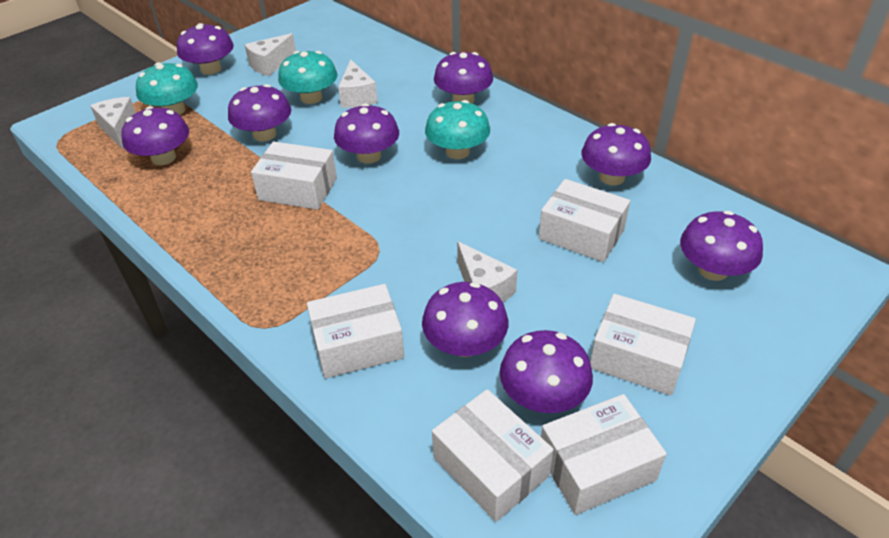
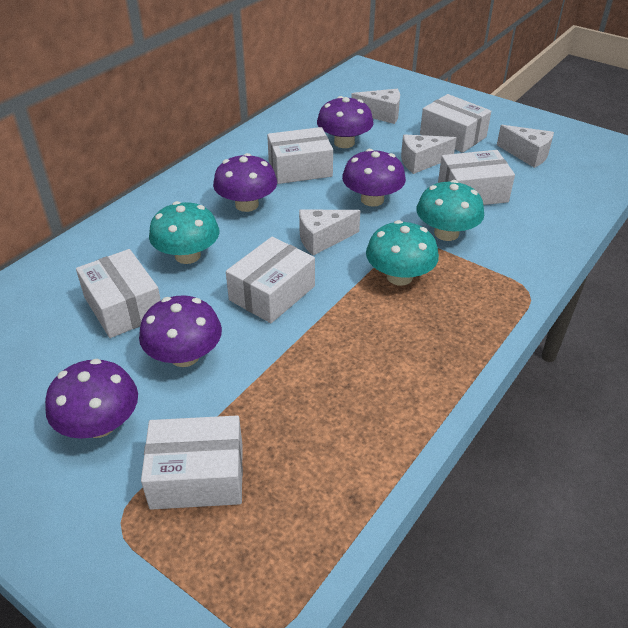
purple mushroom: 9 -> 5

